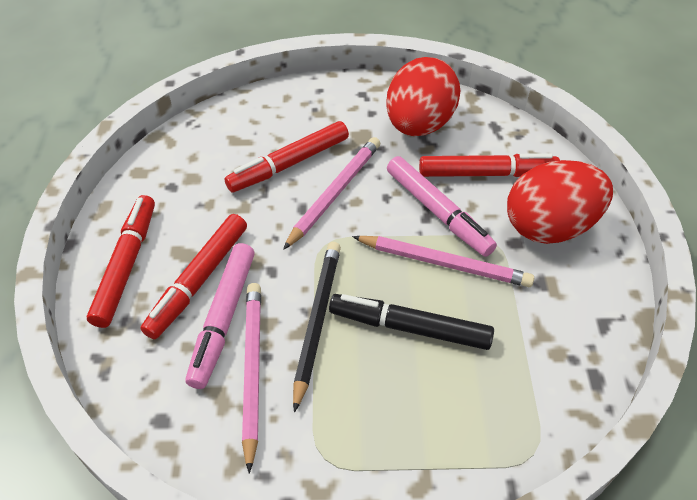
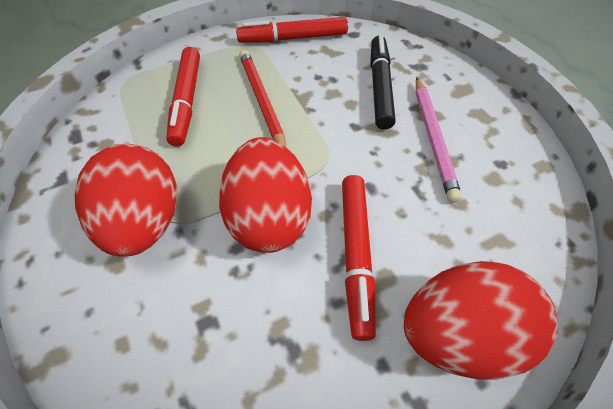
black pencil: 1 -> 0
pink marker: 2 -> 0
pink pencil: 3 -> 1
red egg: 2 -> 3
red marker: 4 -> 3
red pencil: 0 -> 1

